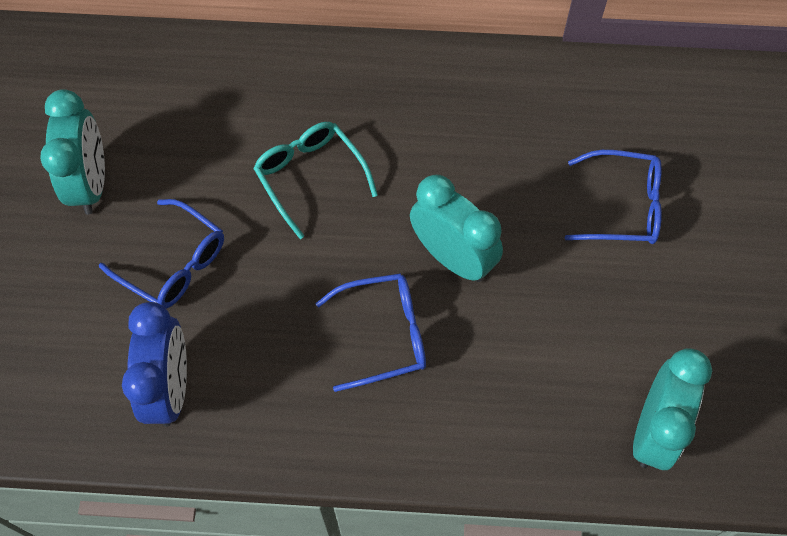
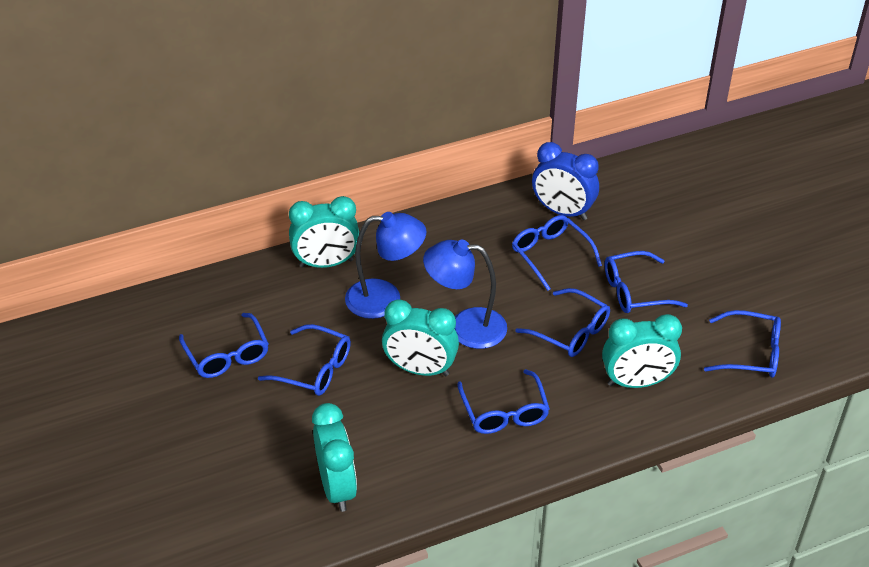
blue glasses: 3 -> 7
blue lamp: 0 -> 2
turquoise clock: 3 -> 4
turquoise glasses: 1 -> 0

